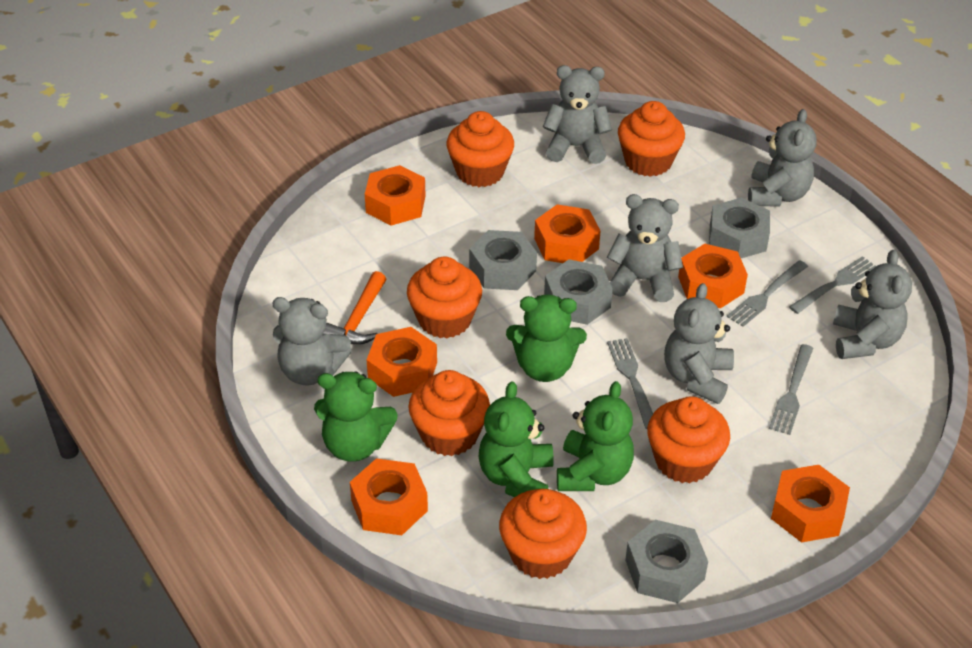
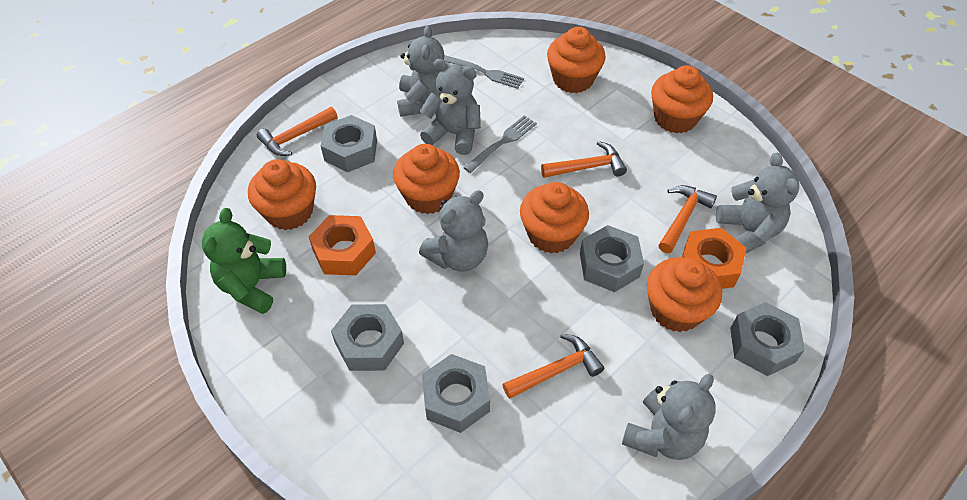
green teddy bear: 4 -> 1
grey fork: 4 -> 2
grey nut: 4 -> 5
grey teddy bear: 6 -> 5
orange hammer: 1 -> 4
orange nut: 6 -> 2

